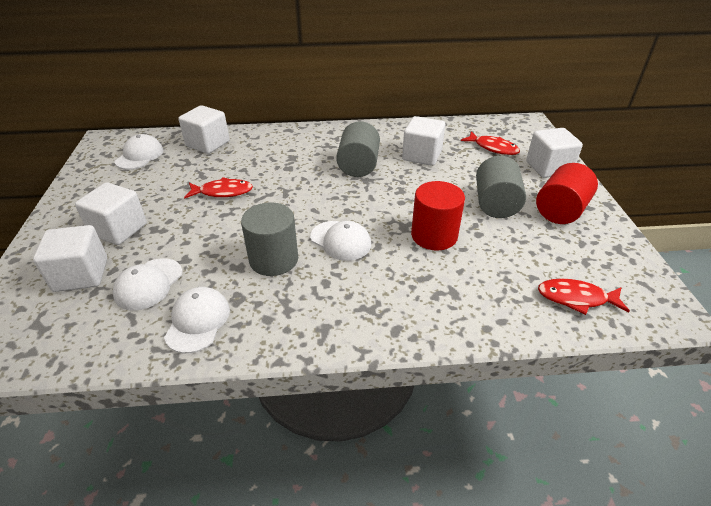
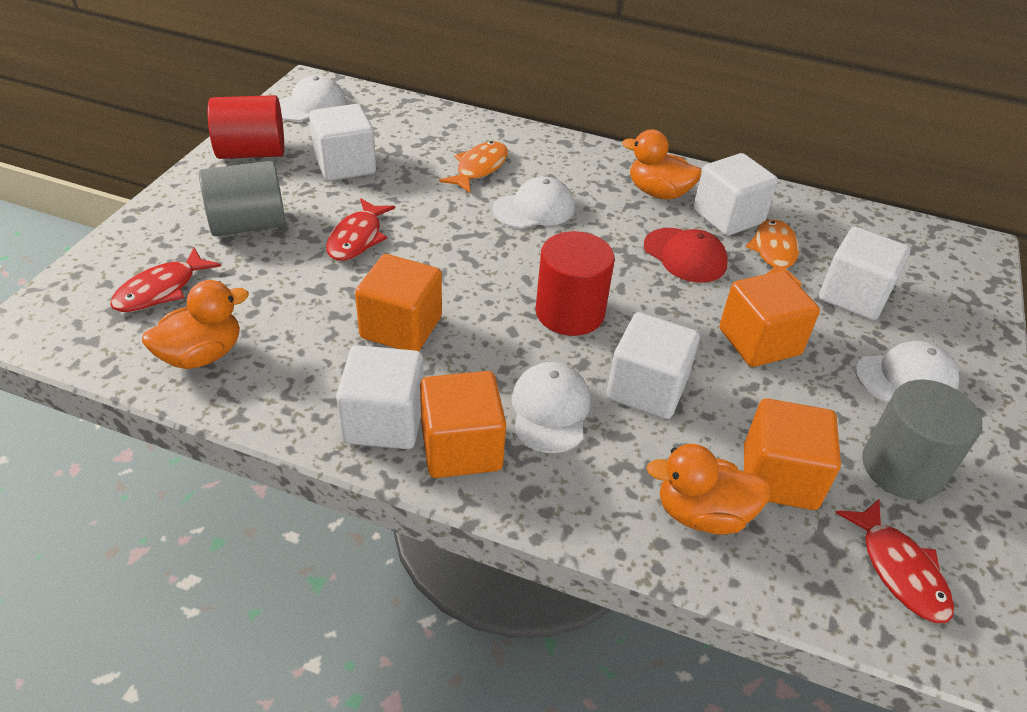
grey cylinder: 3 -> 2
orange cube: 0 -> 4
orange duck: 0 -> 3
orange fish: 0 -> 2
red cap: 0 -> 1

